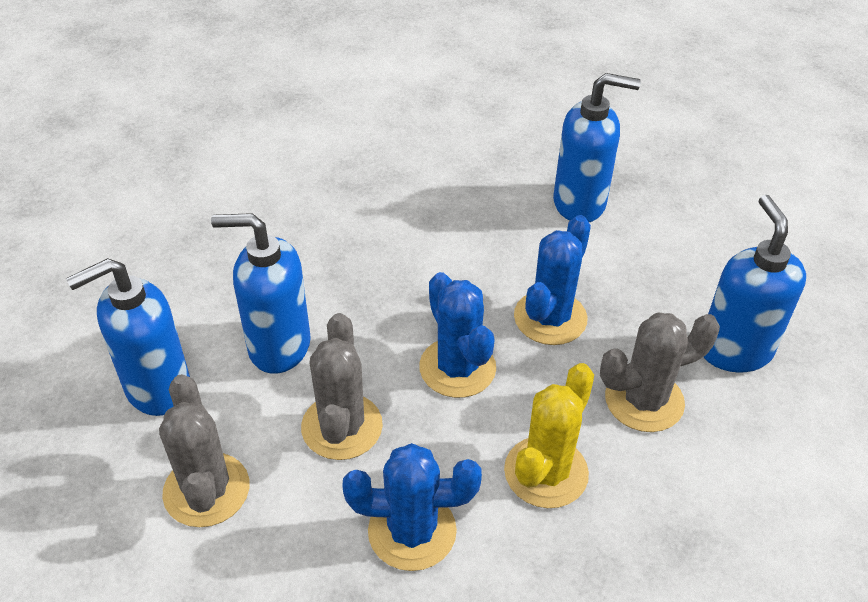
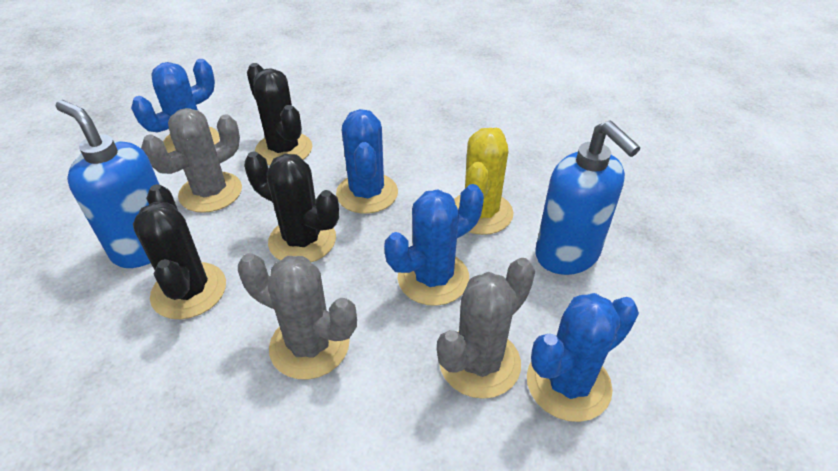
black cactus: 0 -> 3
blue cactus: 3 -> 4
blue soap dispenser: 4 -> 2

